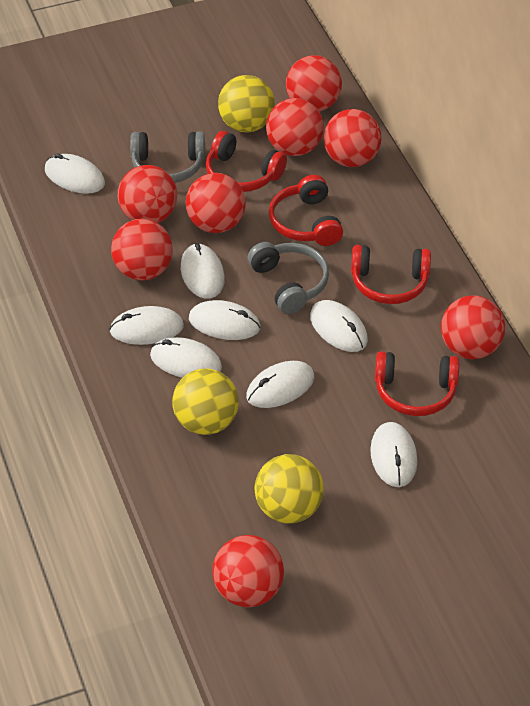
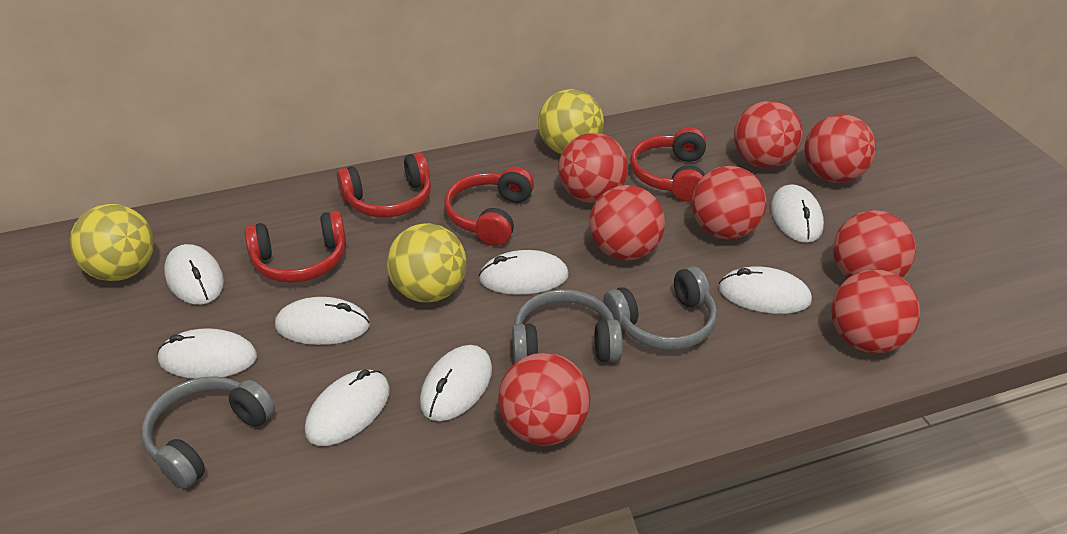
grey headphones: 2 -> 3

